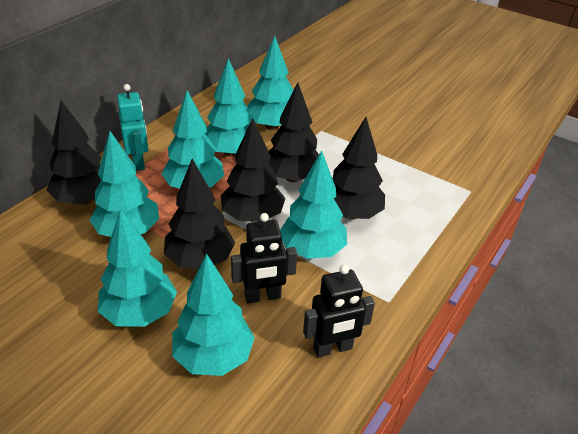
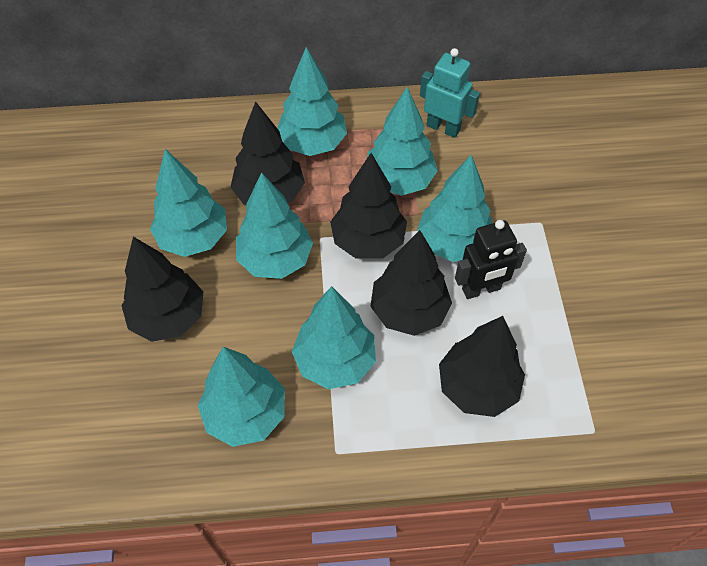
black robot: 2 -> 1

